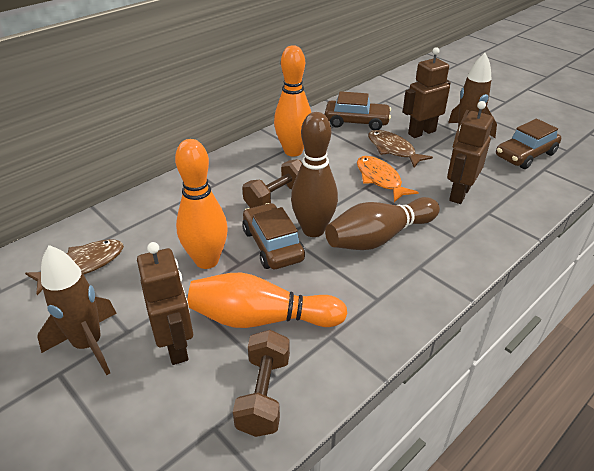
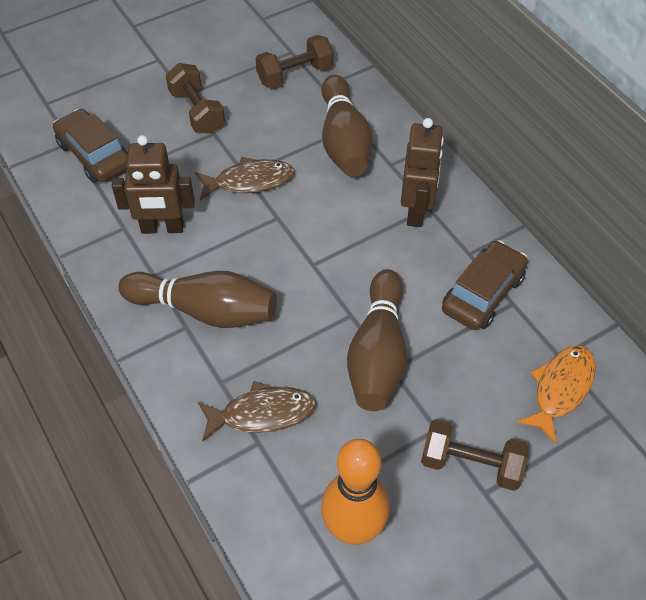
brown bowling pin: 2 -> 3
brown car: 3 -> 2
brown dumbbell: 2 -> 3
brown robot: 3 -> 2
brown rocket: 2 -> 0
orange bowling pin: 3 -> 1

